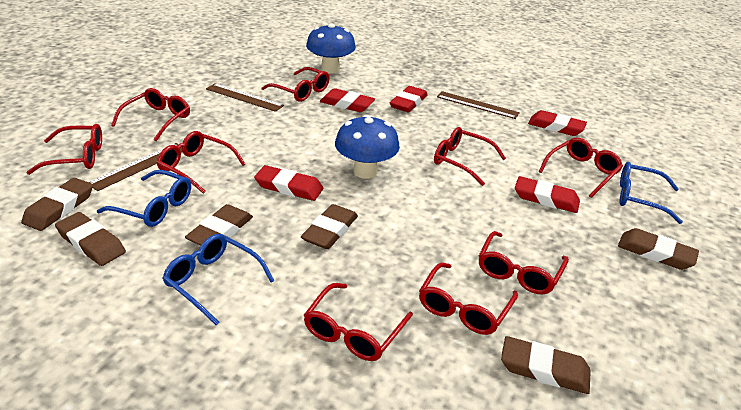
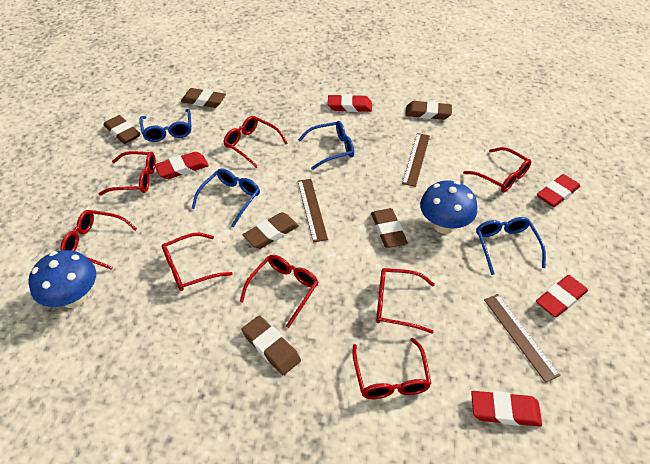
blue glasses: 3 -> 4
red glasses: 9 -> 8

